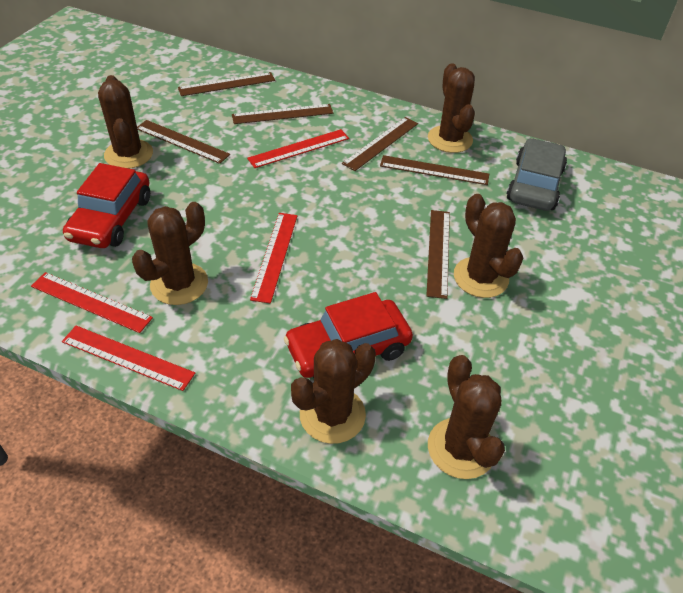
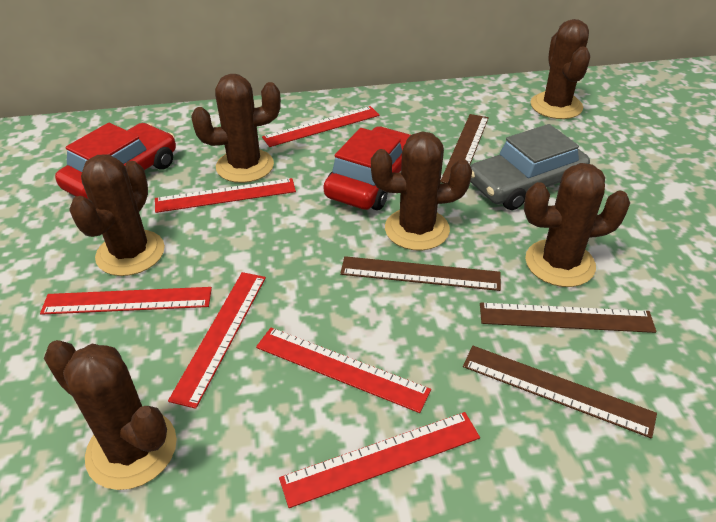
brown ruler: 6 -> 4
red ruler: 4 -> 6

